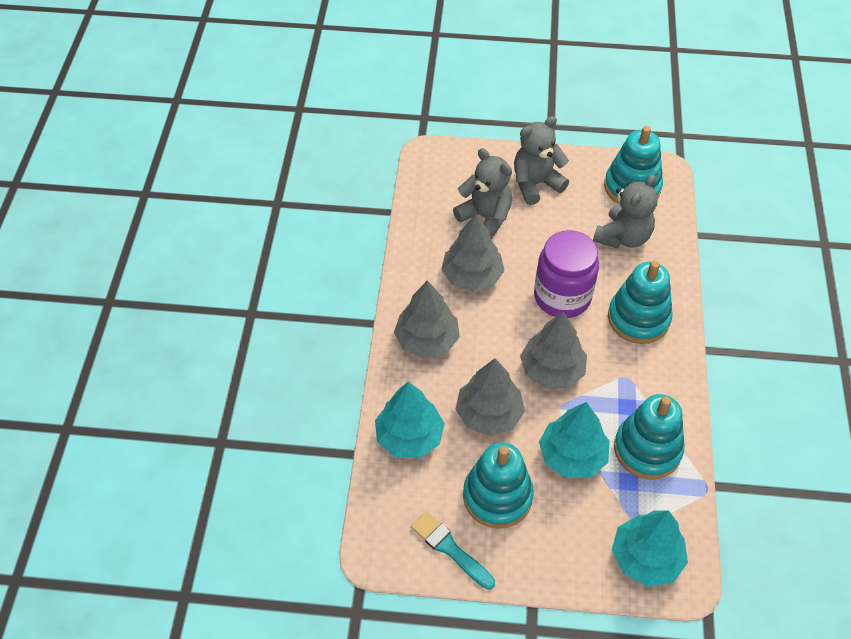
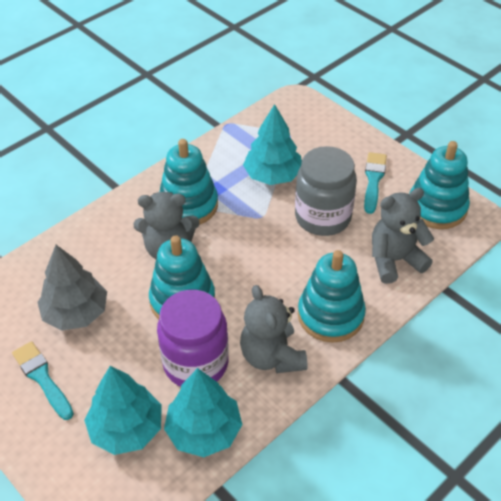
grey jar: 0 -> 1
grey tree: 4 -> 1
turquoise brush: 1 -> 2

